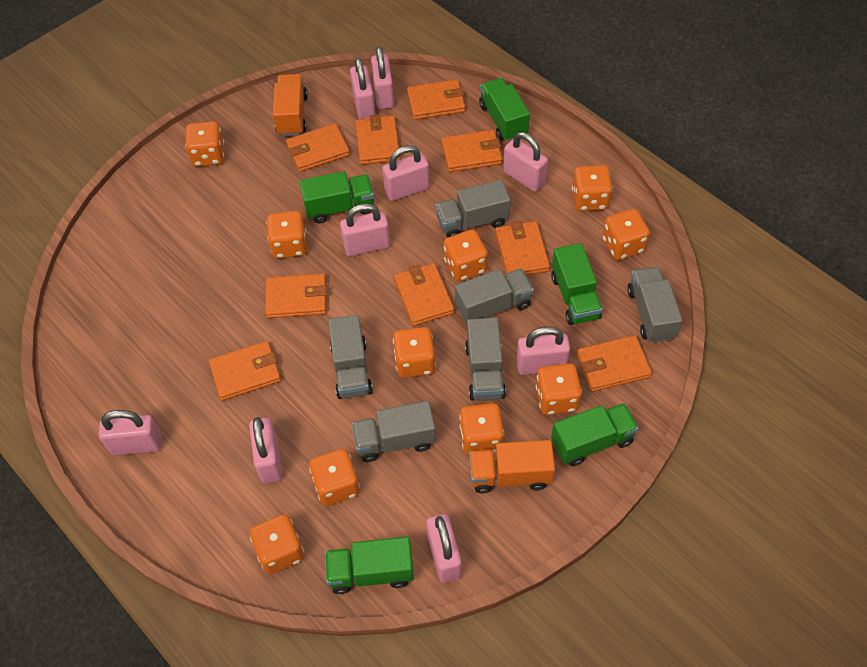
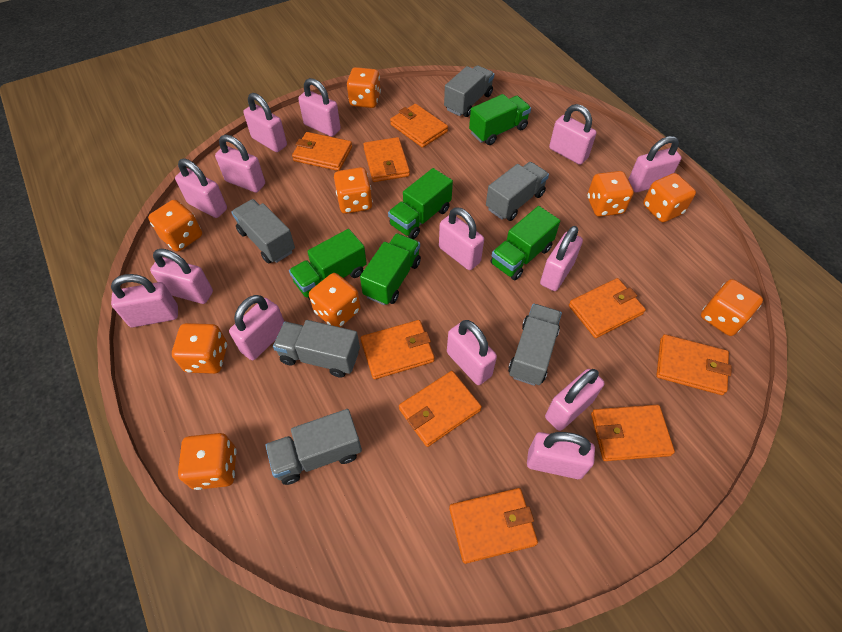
orange dice: 10 -> 9
orange truck: 2 -> 0
pink padlock: 9 -> 14

